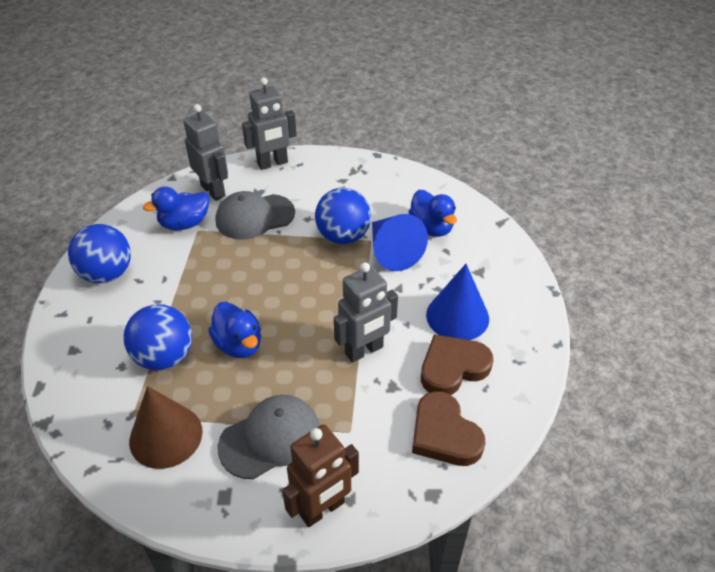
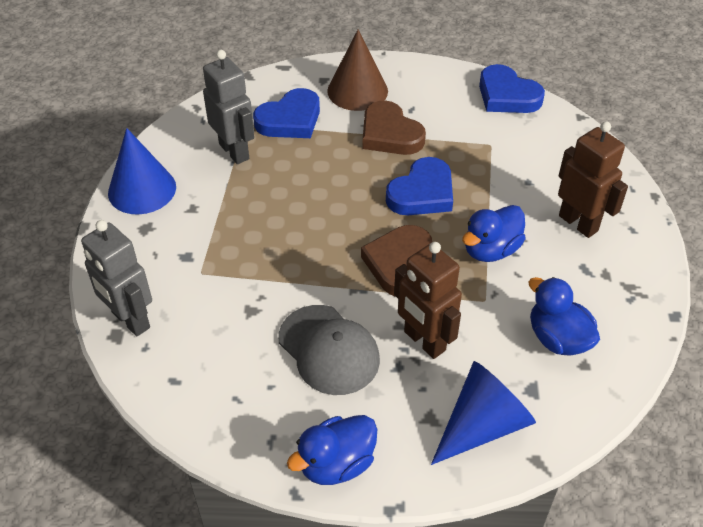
blue ball: 3 -> 0
blue heart: 0 -> 3
brown robot: 1 -> 2
grey cap: 2 -> 1
grey robot: 3 -> 2

